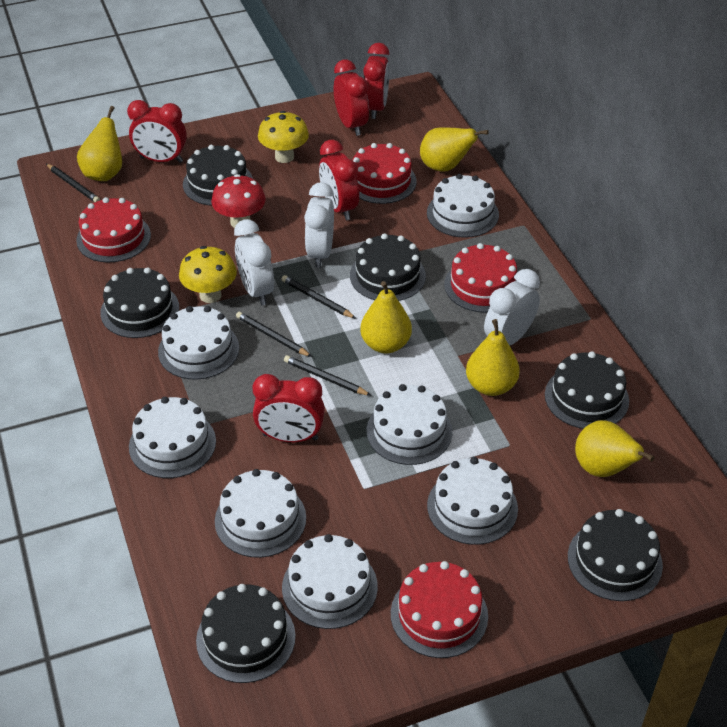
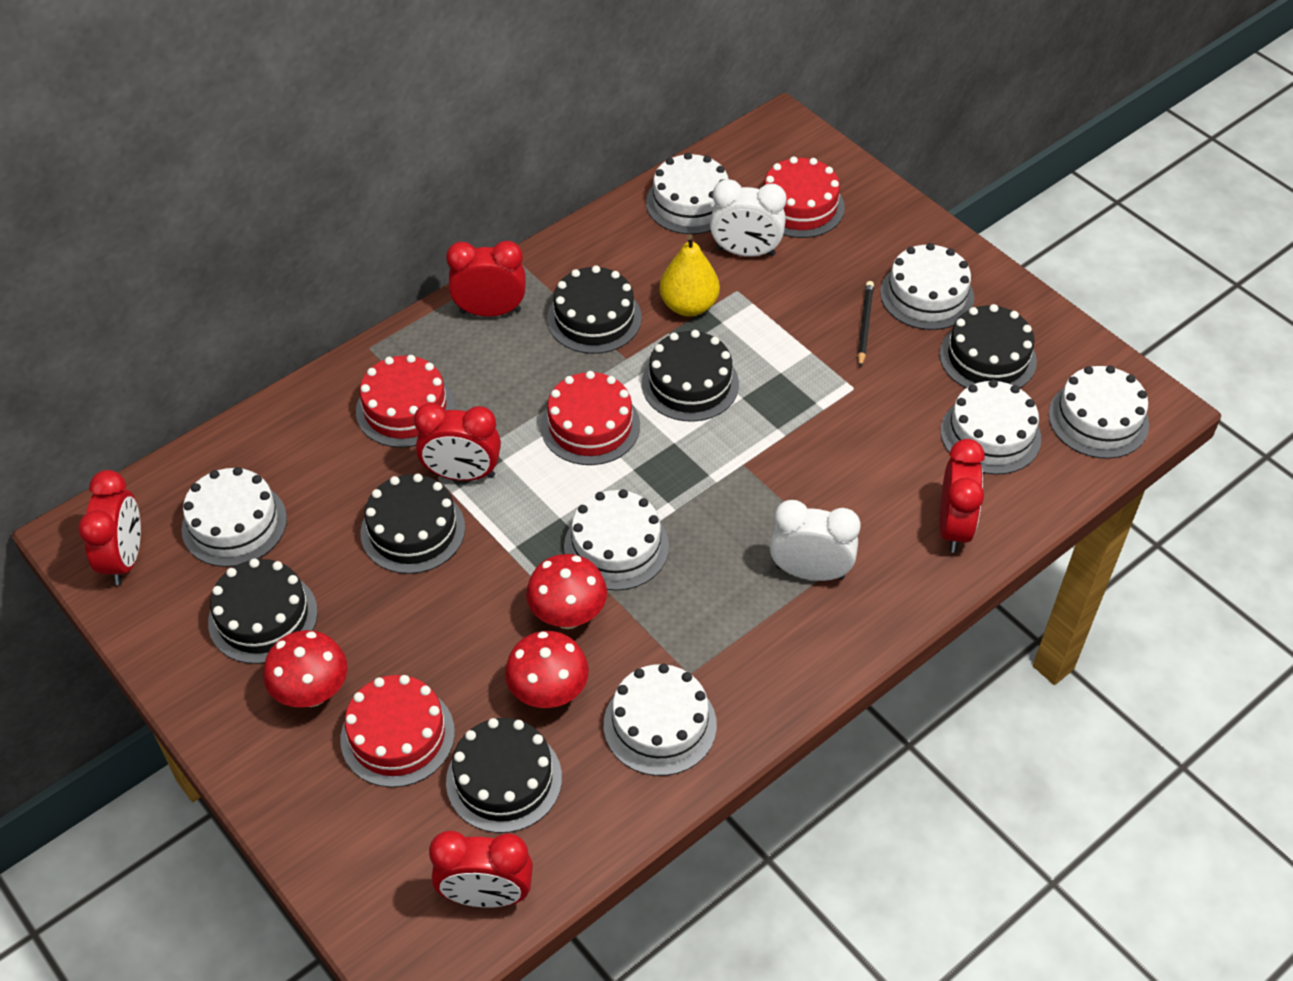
black pencil: 4 -> 1
red mushroom: 1 -> 3
white clock: 3 -> 2
yellow mushroom: 2 -> 0
yellow pear: 5 -> 1

